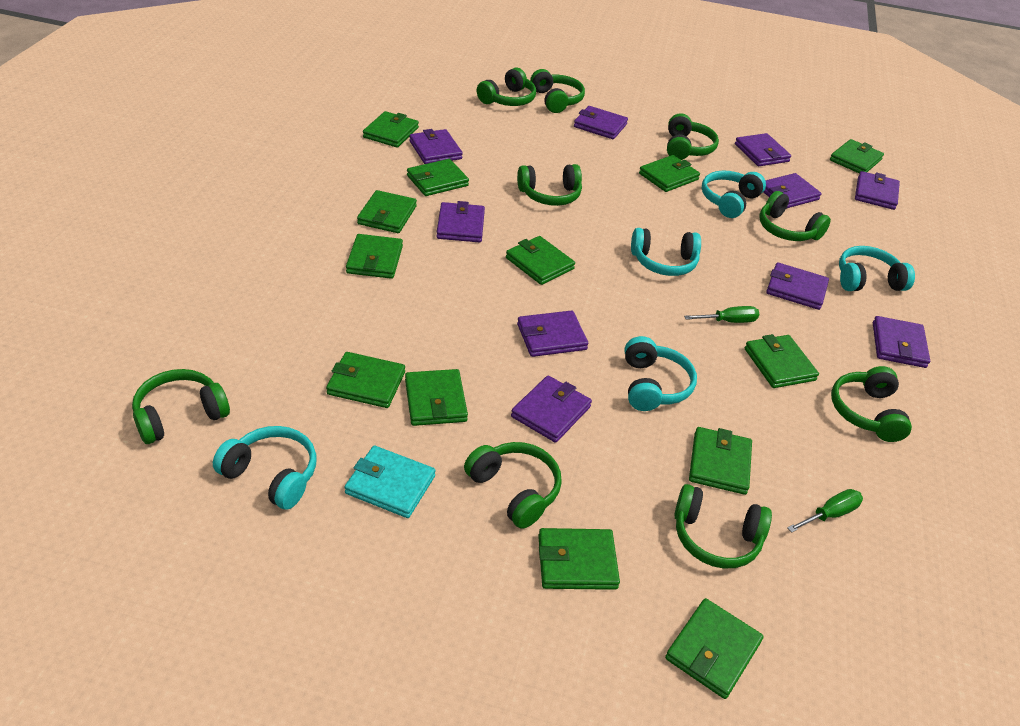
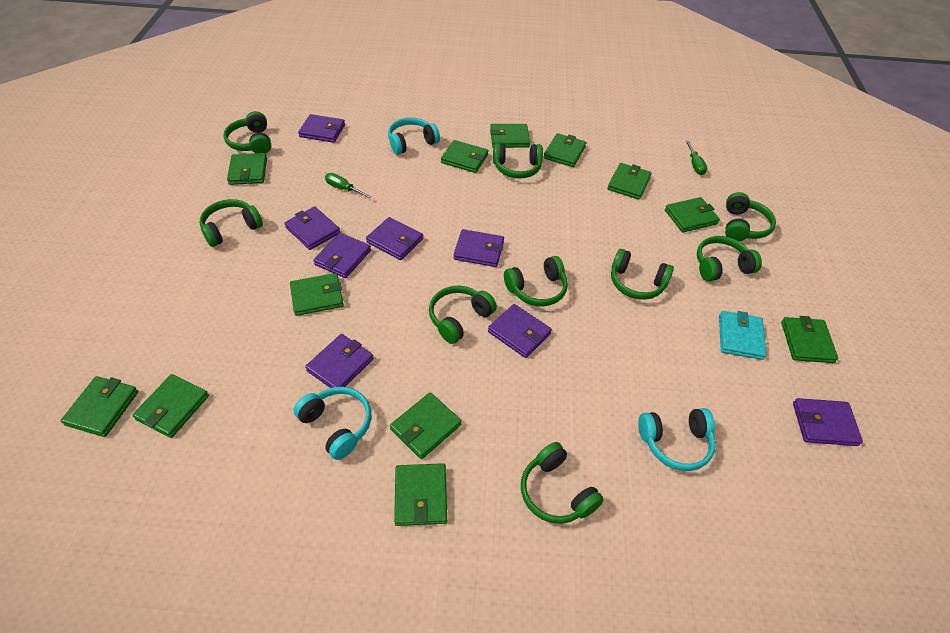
green wallet: 13 -> 12
purple wallet: 10 -> 8
turquoise headphones: 5 -> 3

